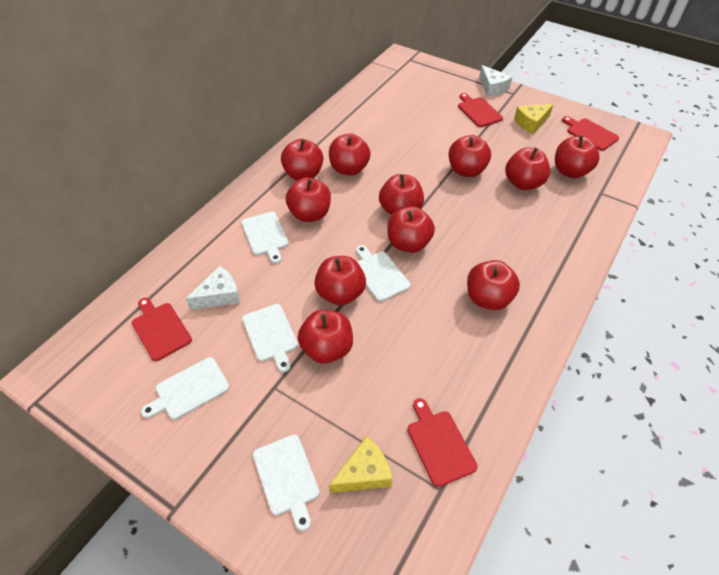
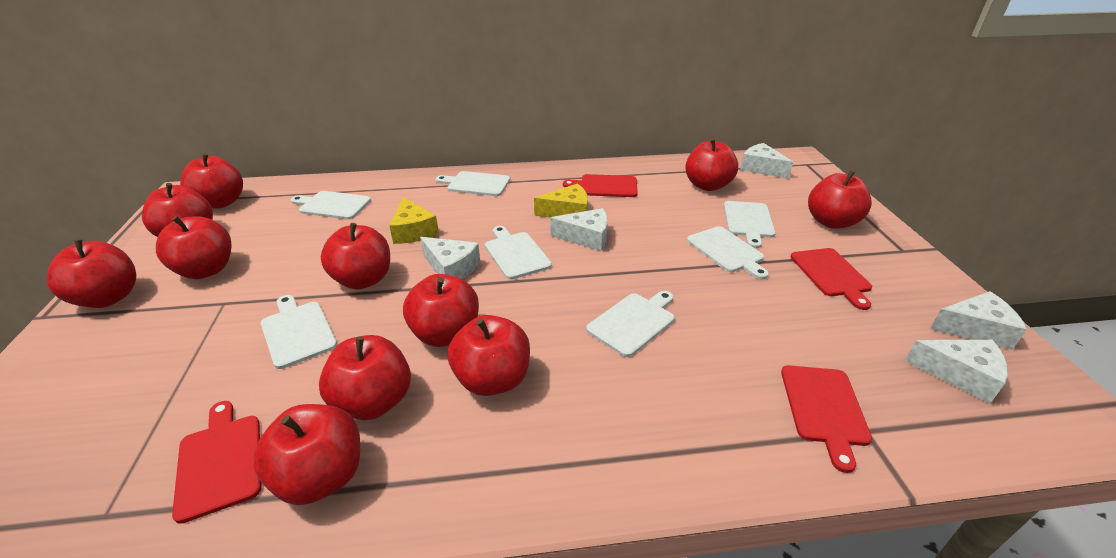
white cheese: 2 -> 5
white cutting board: 5 -> 7

